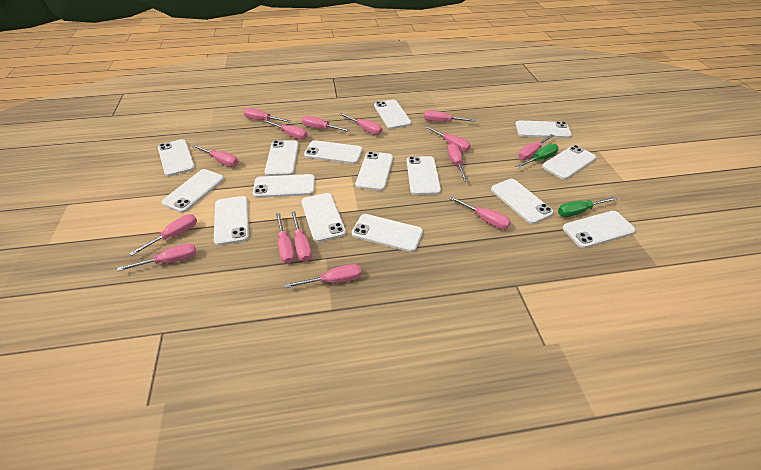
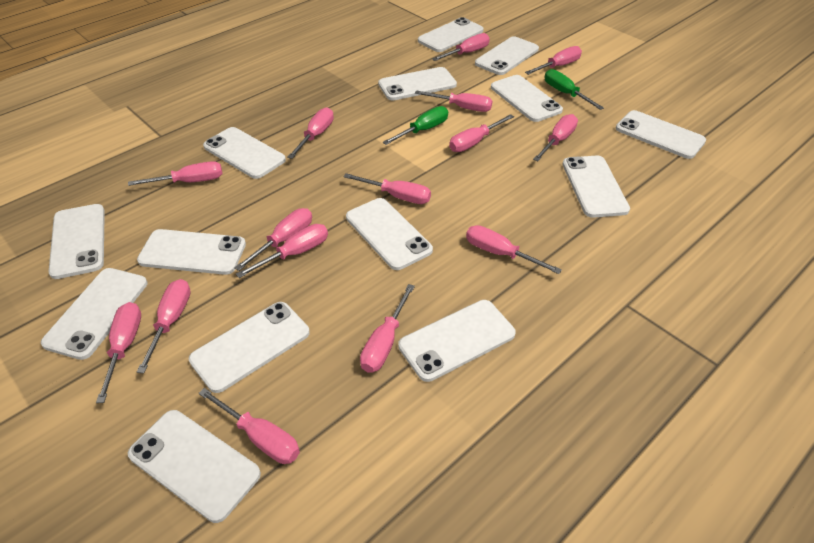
white phone: 15 -> 14

